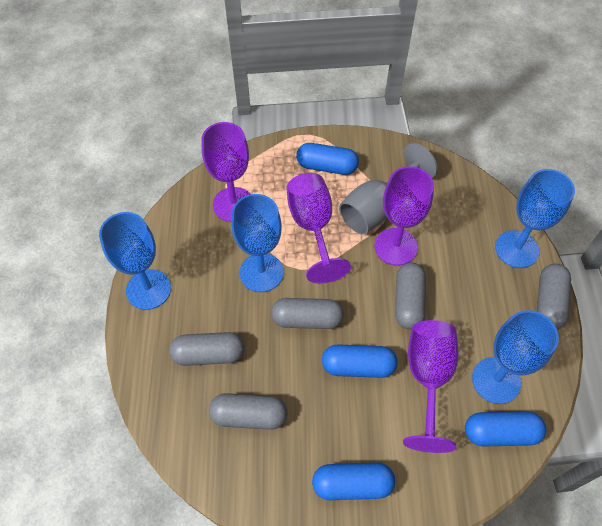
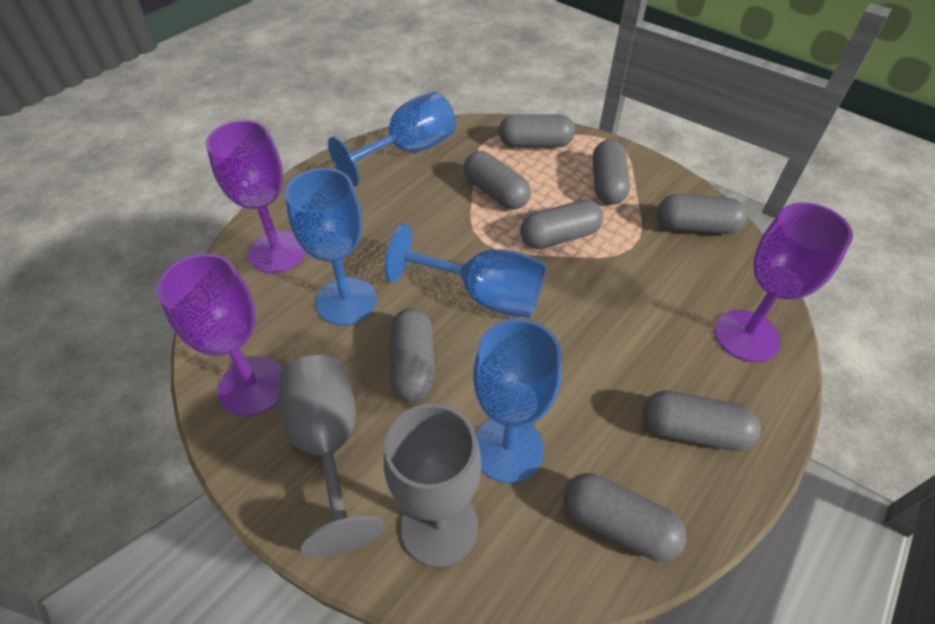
blue capsule: 4 -> 0
grey capsule: 5 -> 8
grey goblet: 1 -> 2
purple goblet: 4 -> 3

